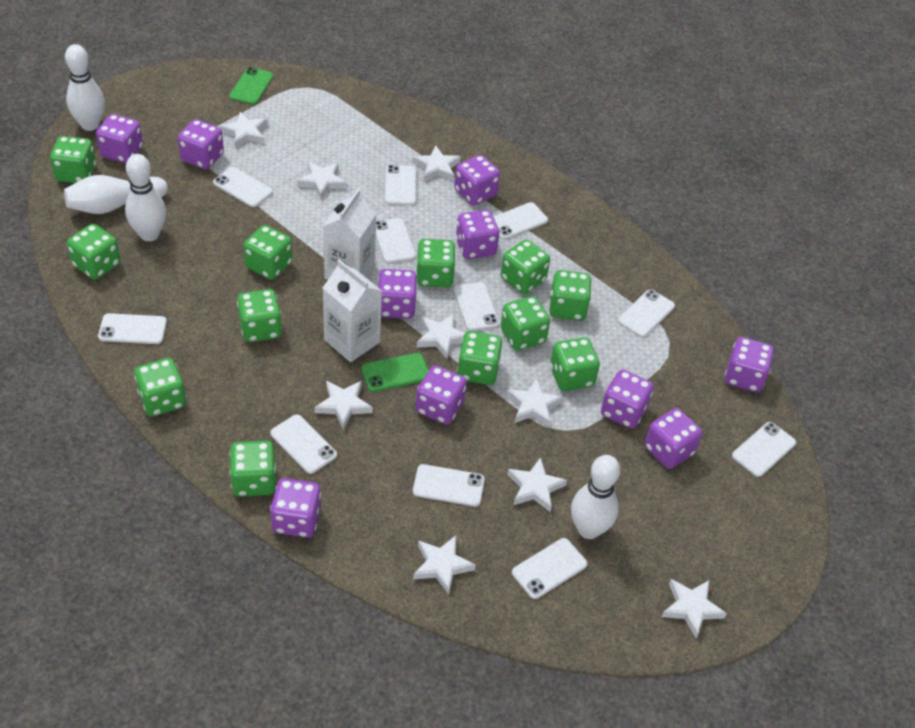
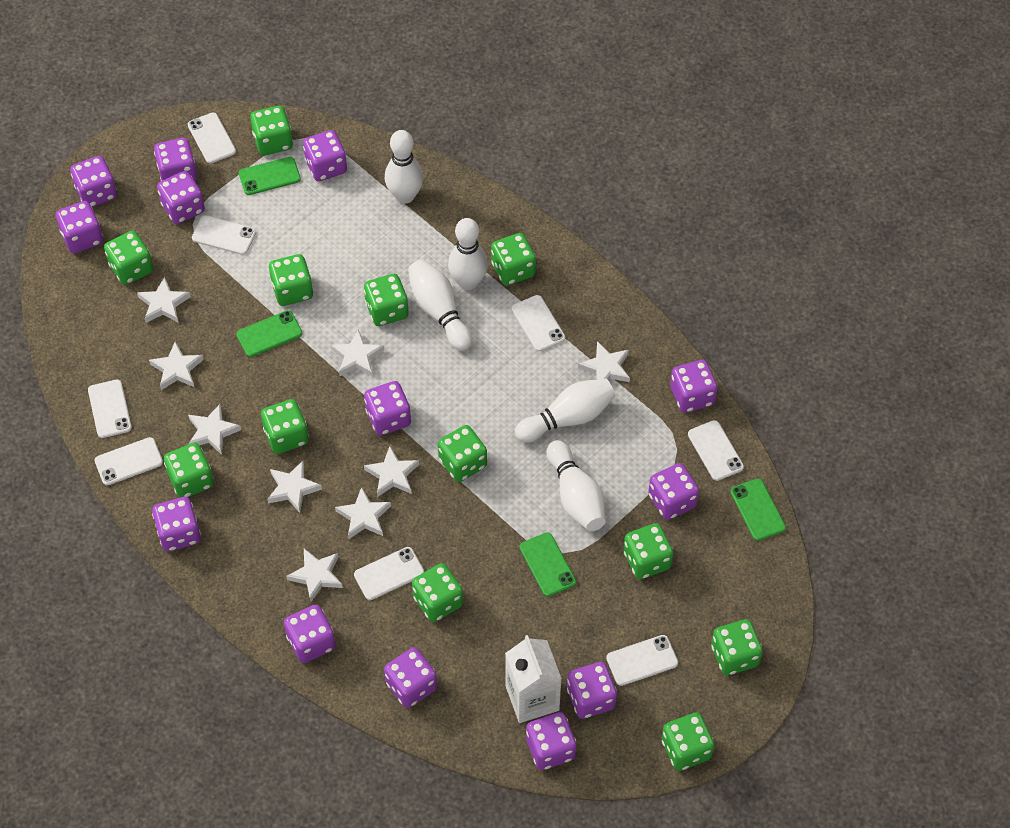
green phone: 2 -> 4
purple dice: 10 -> 13
white bowling pin: 4 -> 5
white carton: 2 -> 1
white phone: 11 -> 8

